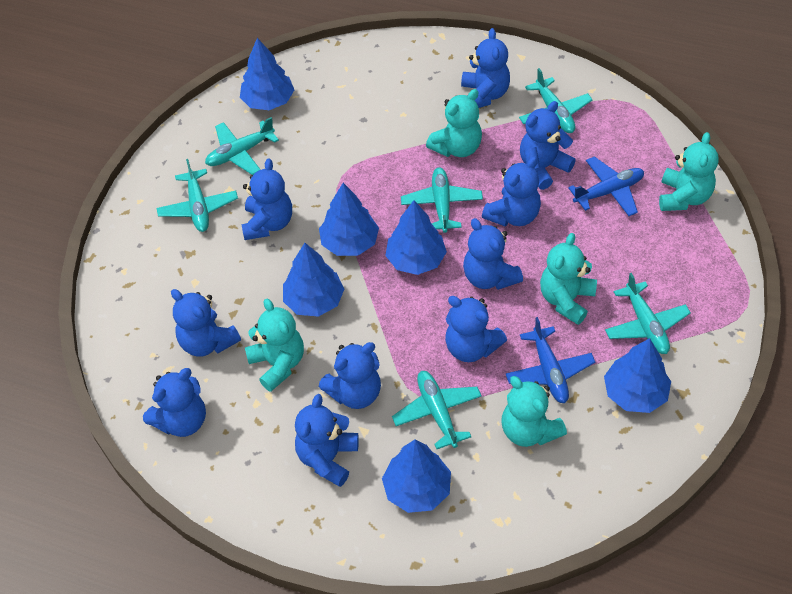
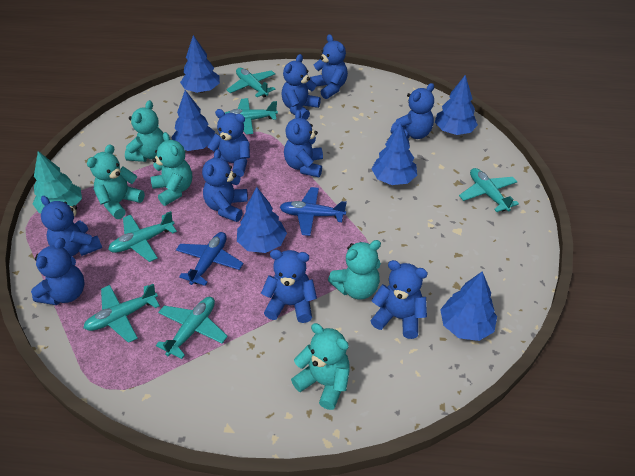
turquoise tree: 0 -> 1

